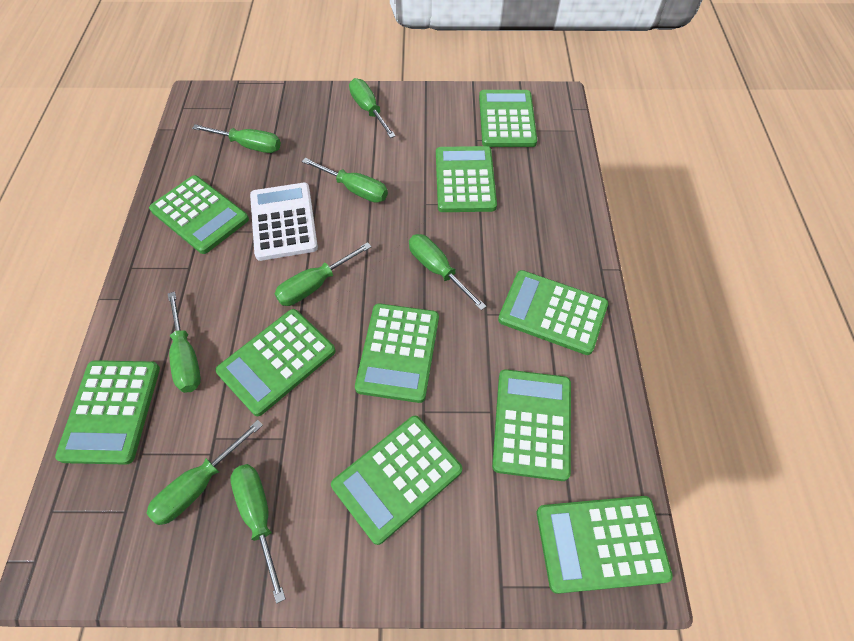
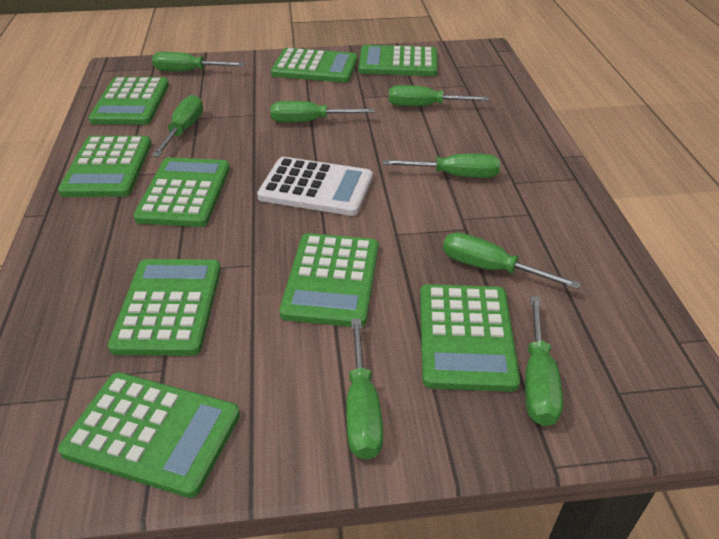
green calculator: 10 -> 9

